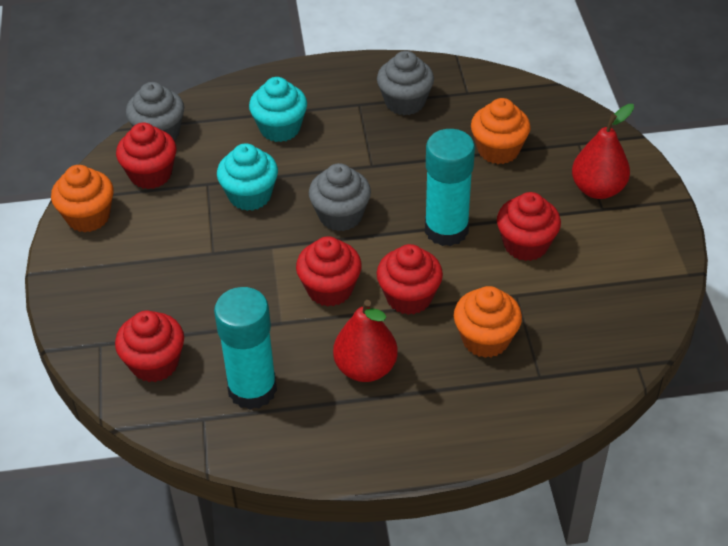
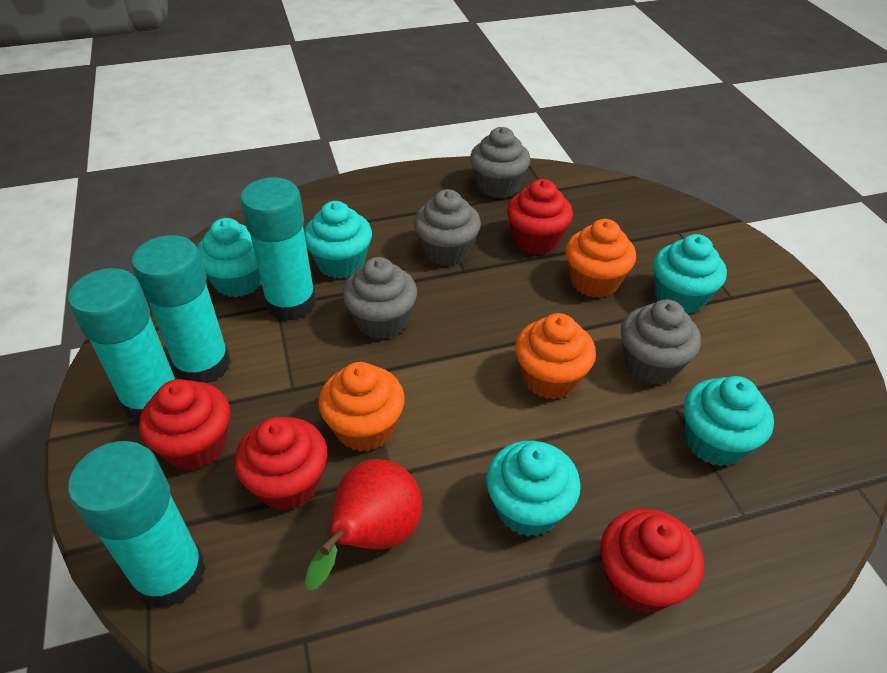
grey cupcake: 3 -> 4
red cupcake: 5 -> 4
red pear: 2 -> 1
turquoise cupcake: 2 -> 5
turquoise glue stick: 2 -> 4

